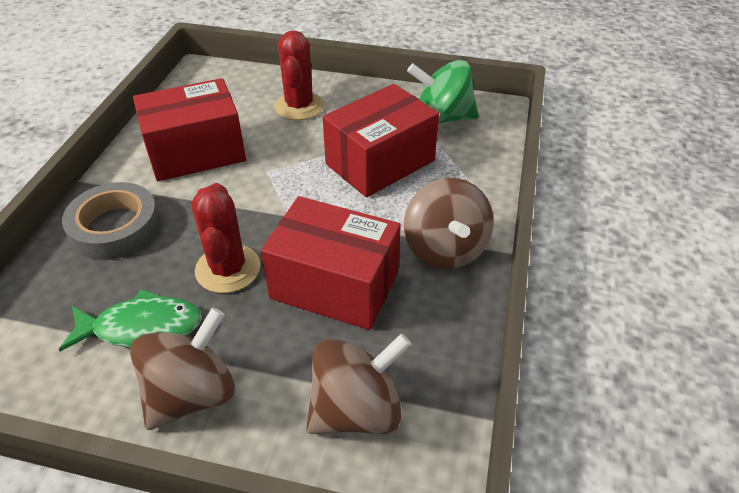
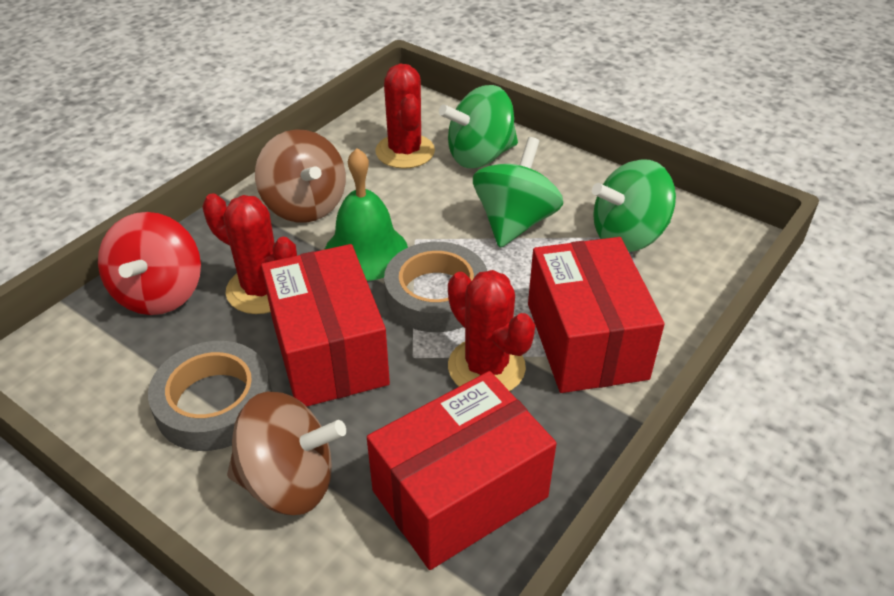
brown spinning top: 3 -> 2
green bell: 0 -> 1
green fish: 1 -> 0
green spinning top: 1 -> 3
grey tape: 1 -> 2
red cactus: 2 -> 3
red spinning top: 0 -> 1

